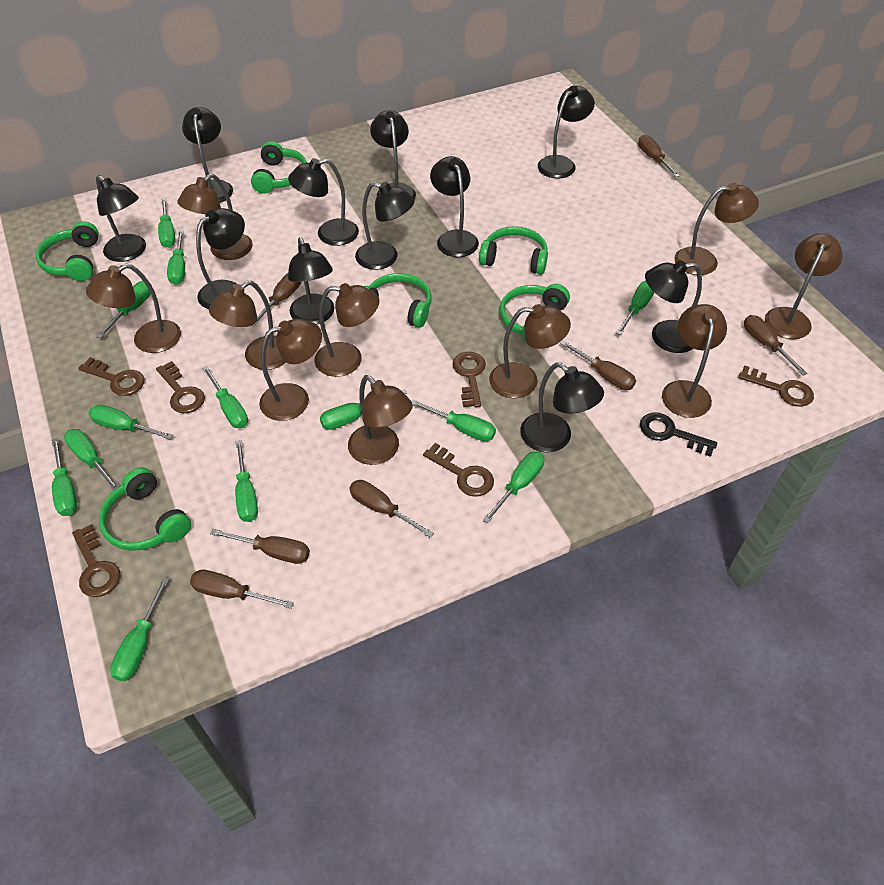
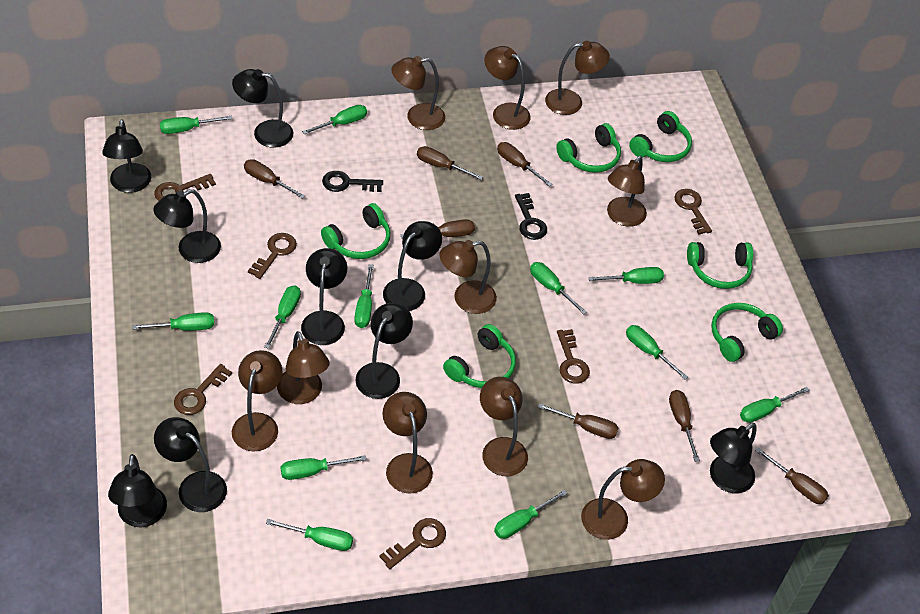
black key: 1 -> 2
black lamp: 11 -> 9
green screwdriver: 13 -> 12

